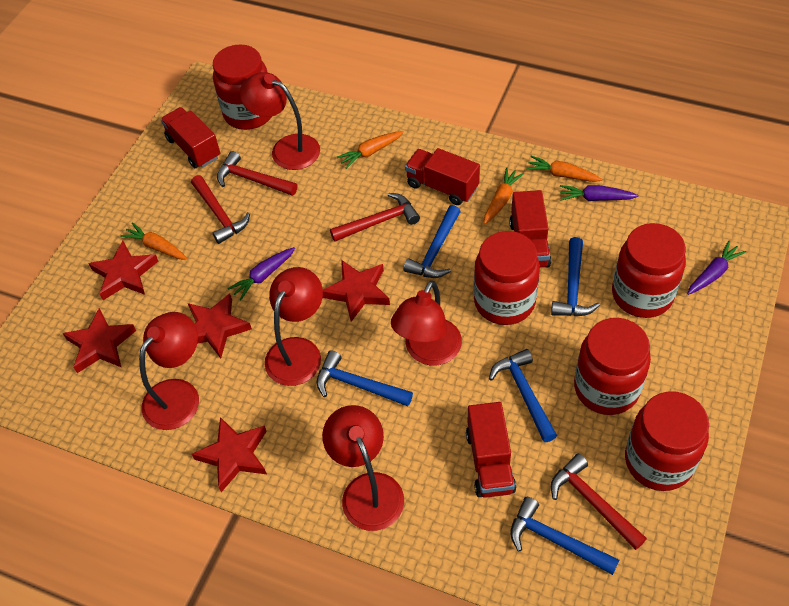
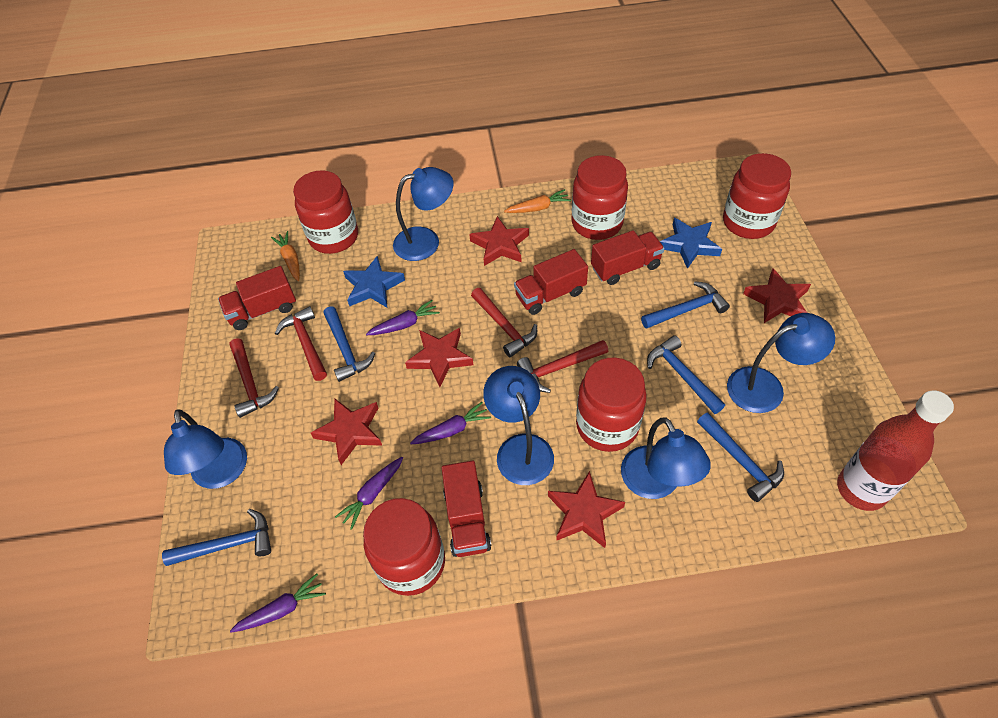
blue lamp: 0 -> 5
blue star: 0 -> 2
orange carrot: 4 -> 2
purple carrot: 3 -> 4
red bottle: 0 -> 1
red lamp: 5 -> 0

